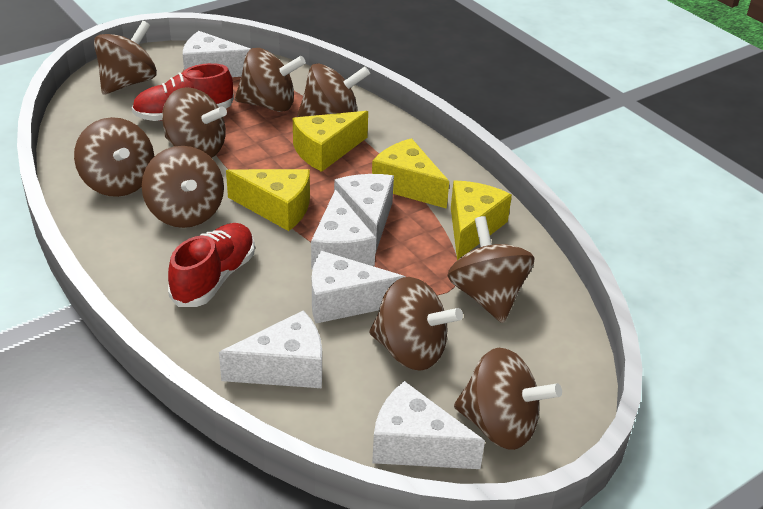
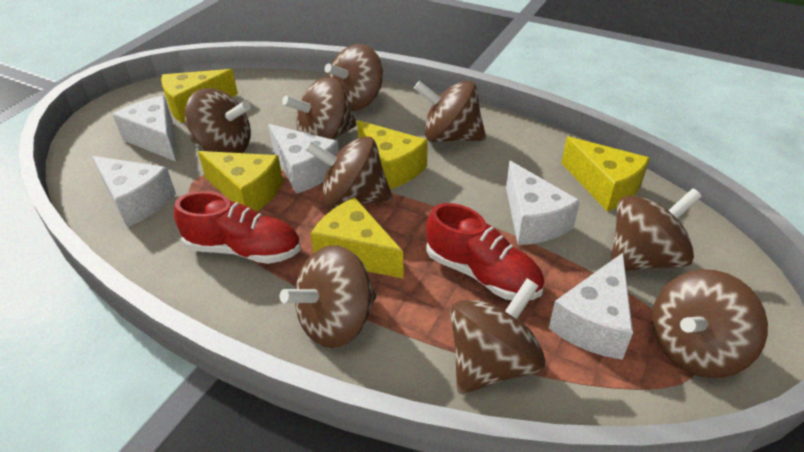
white cheese: 6 -> 5
yellow cheese: 4 -> 5

